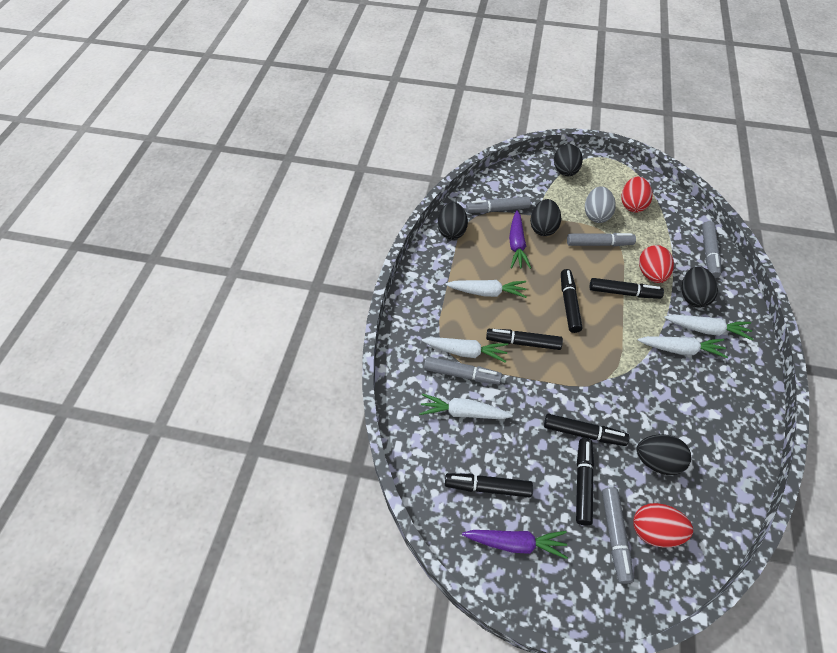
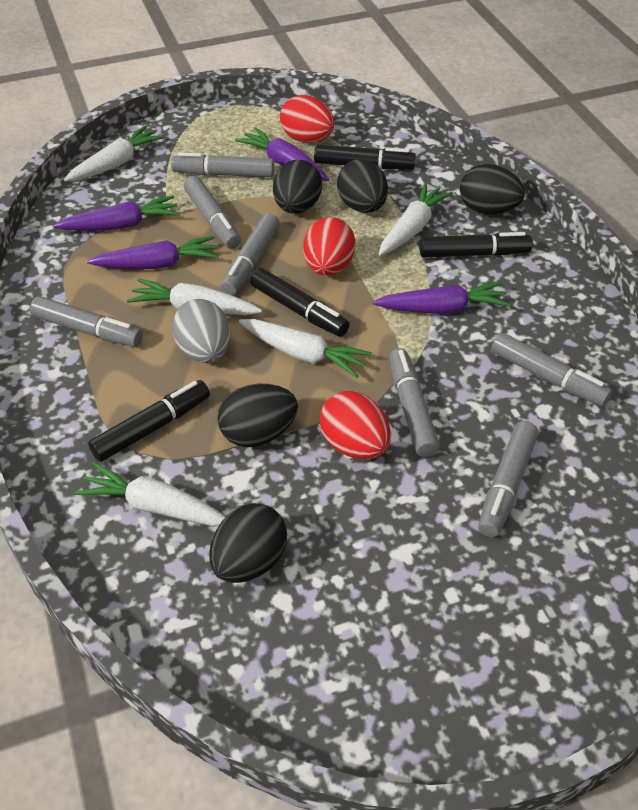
black marker: 6 -> 4
grey marker: 5 -> 7
purple carrot: 2 -> 4

